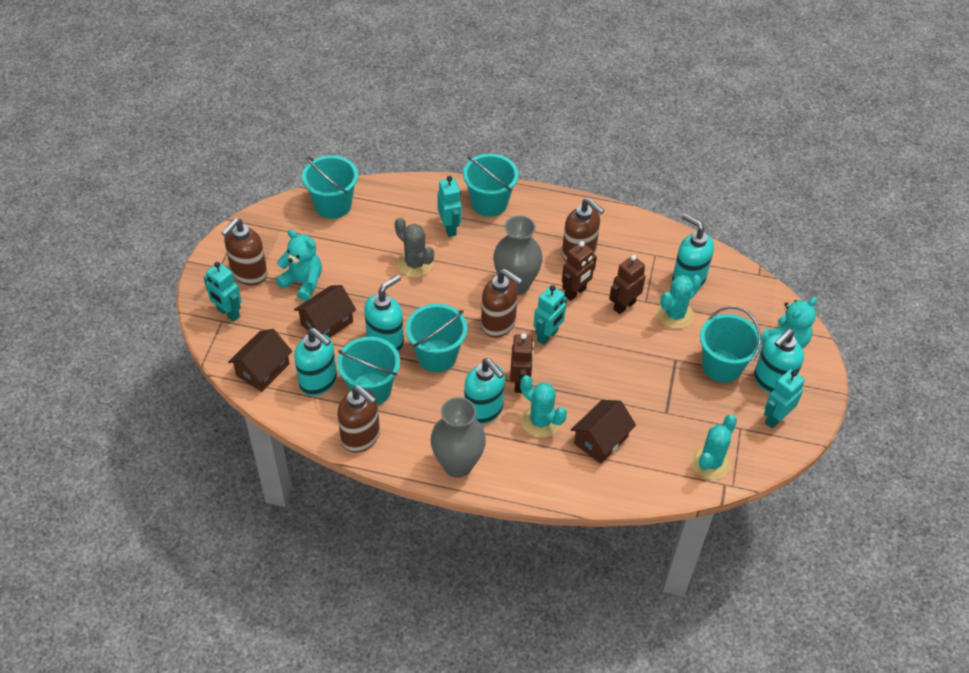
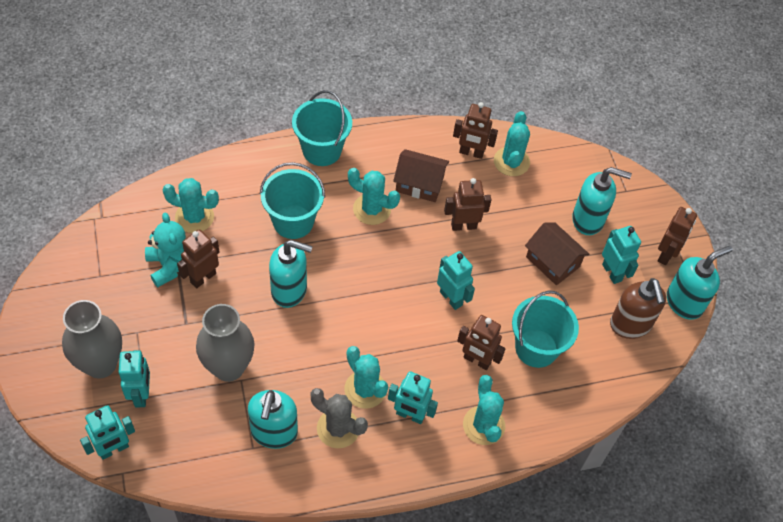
brown house: 3 -> 2
brown robot: 3 -> 5
brown soap dispenser: 4 -> 1
turquoise bucket: 5 -> 3
turquoise cactus: 3 -> 5
turquoise robot: 4 -> 5
turquoise soap dispenser: 5 -> 4
turquoise teddy bear: 2 -> 1

